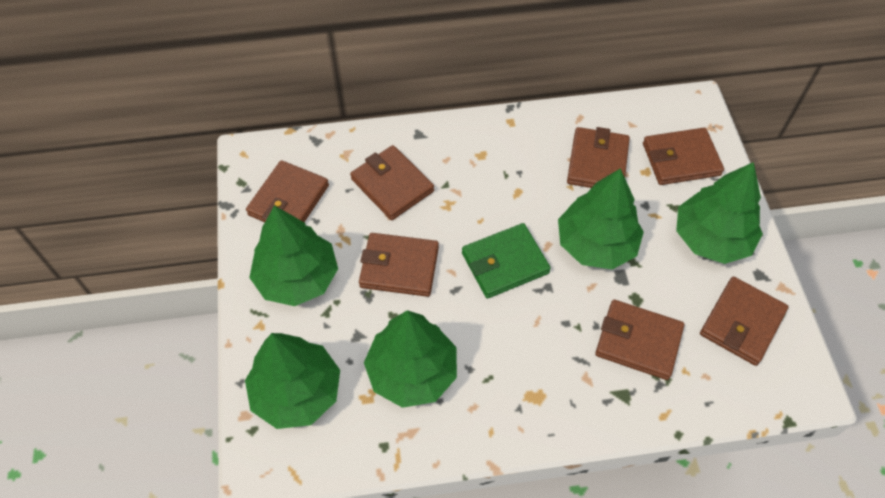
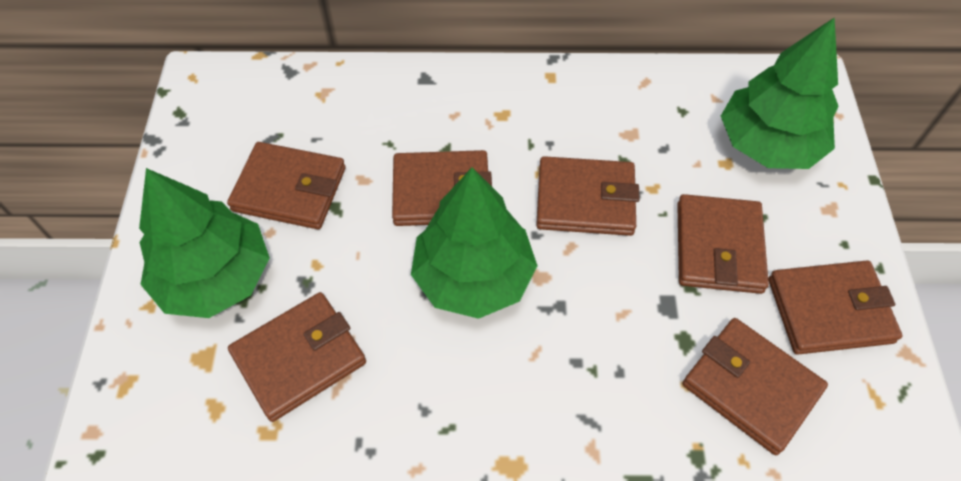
green tree: 5 -> 3
green wallet: 1 -> 0

